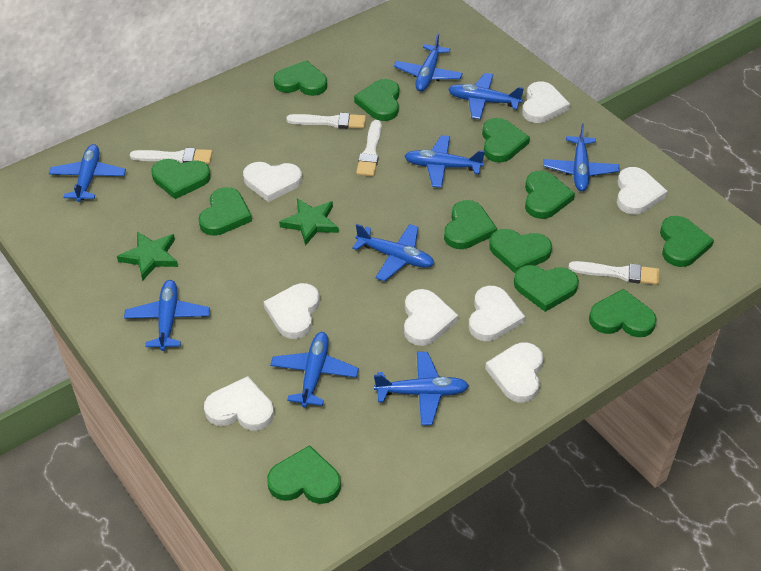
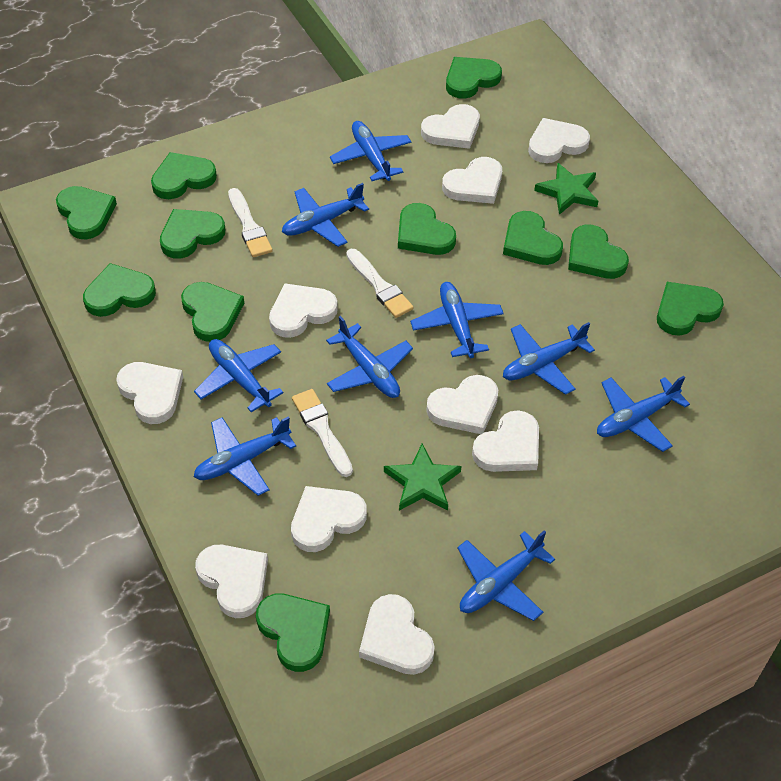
green heart: 12 -> 11
white brush: 4 -> 3
white heart: 8 -> 10

